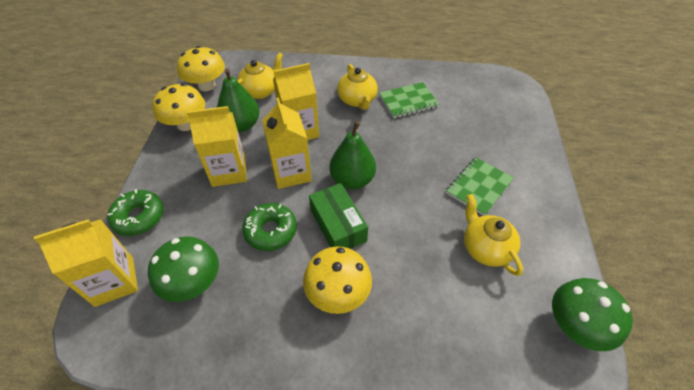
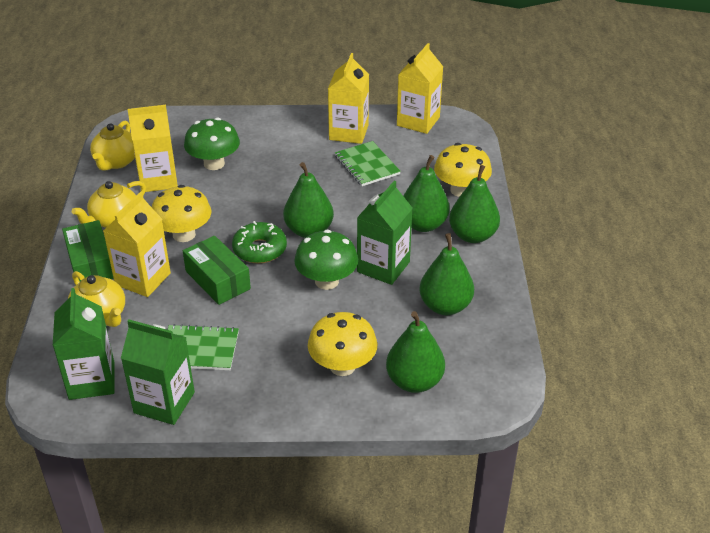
green box: 1 -> 2
green carton: 0 -> 3
green donut: 2 -> 1
green pear: 2 -> 5

